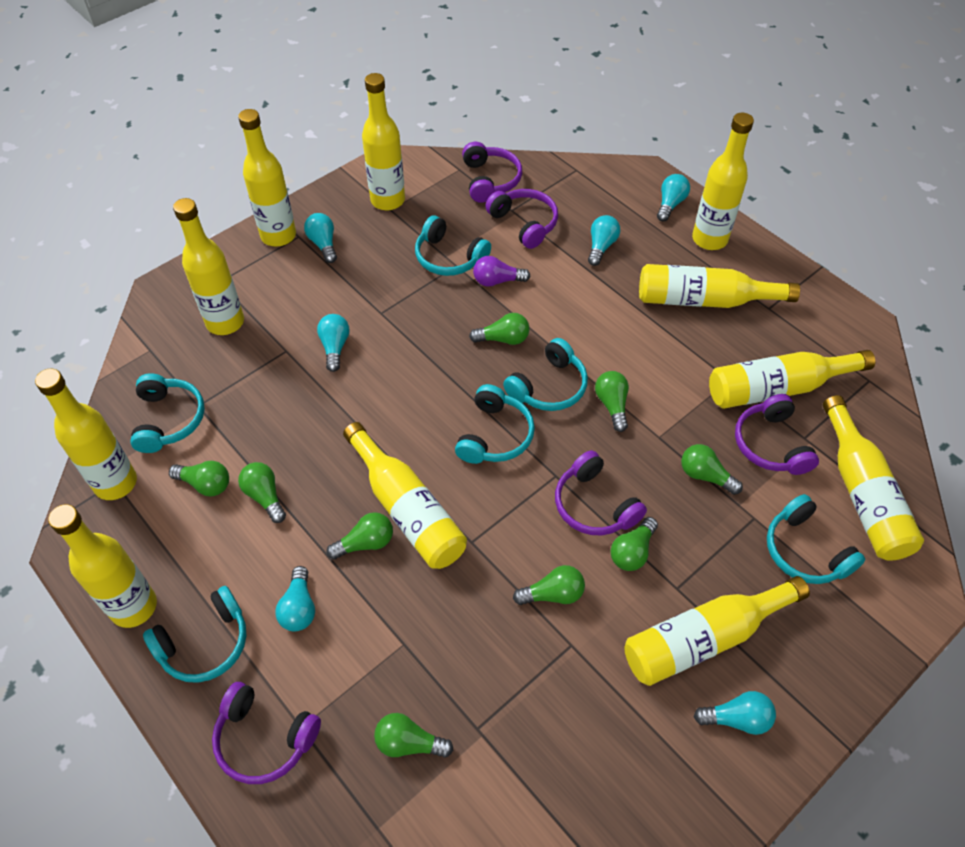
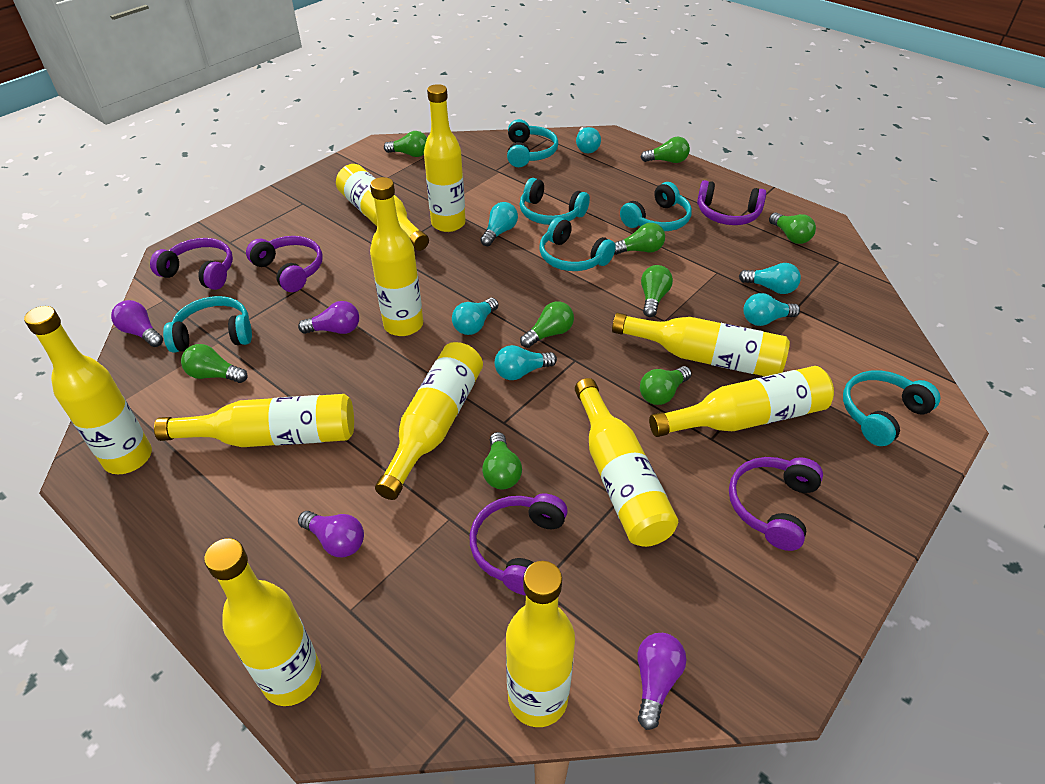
purple light bulb: 1 -> 4

